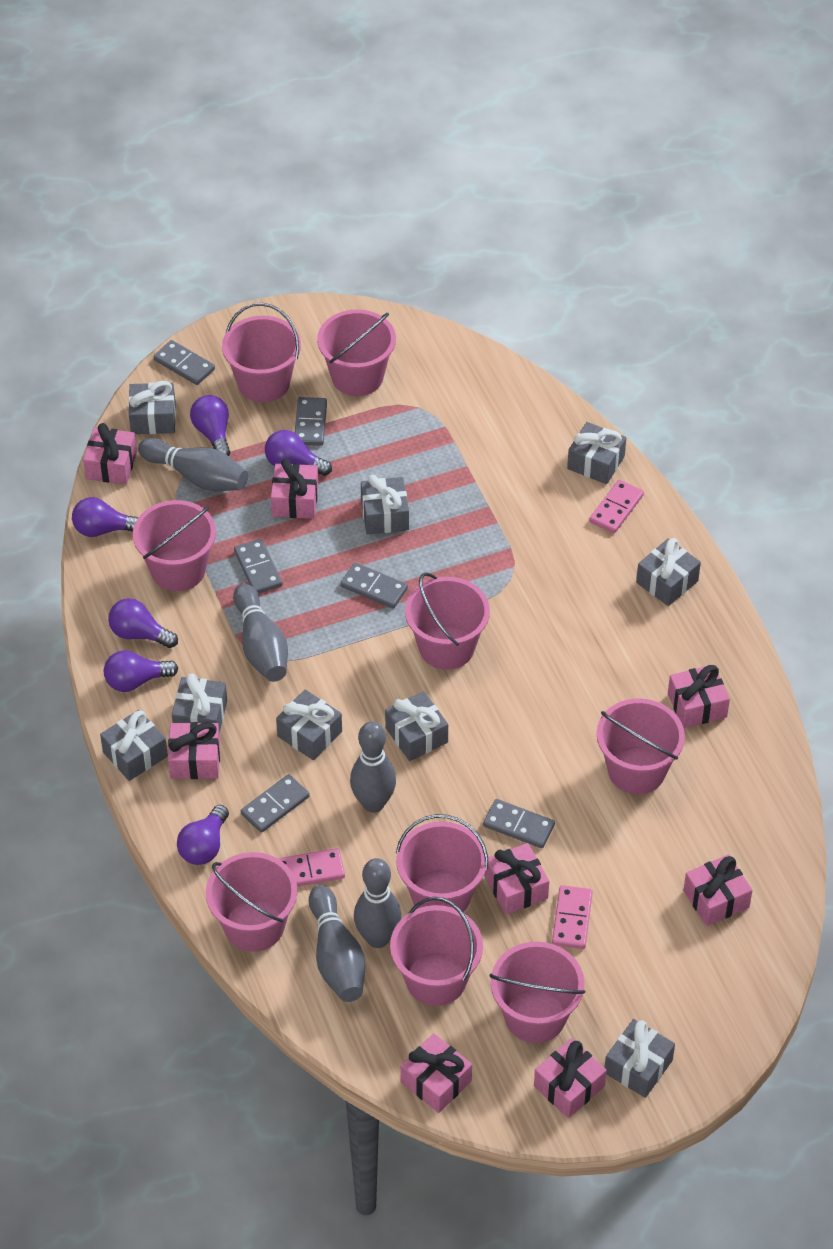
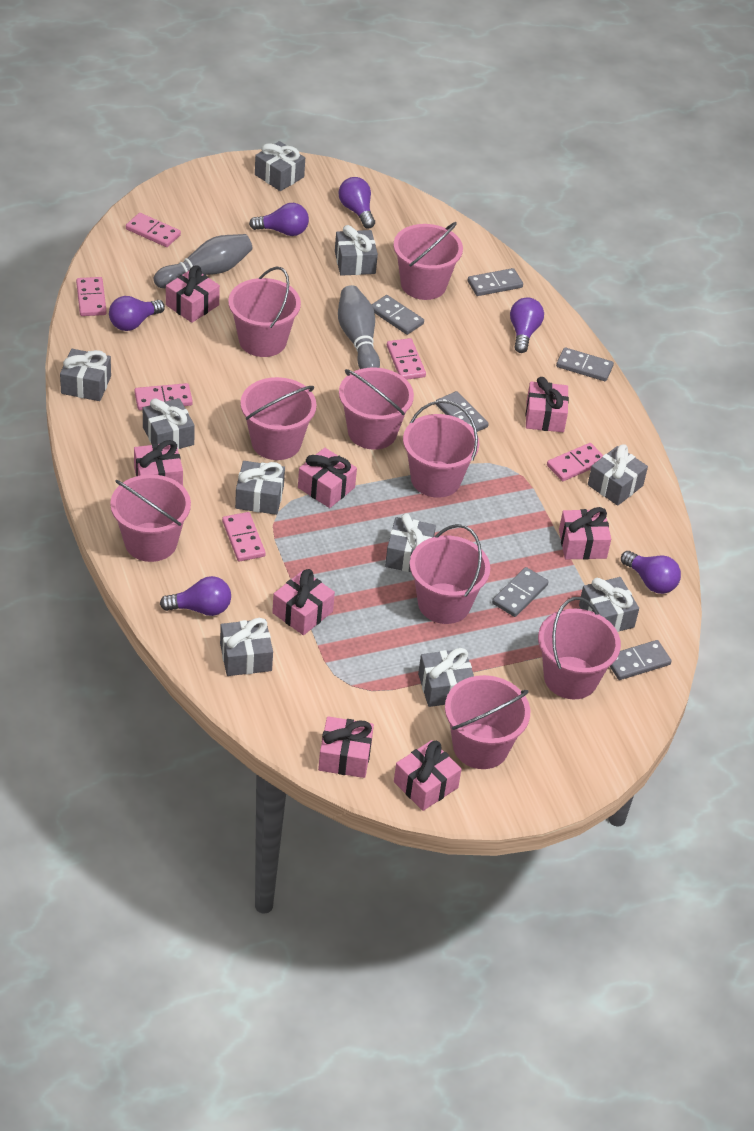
grey bowling pin: 5 -> 2
grey gift: 9 -> 10
pink domino: 3 -> 6

